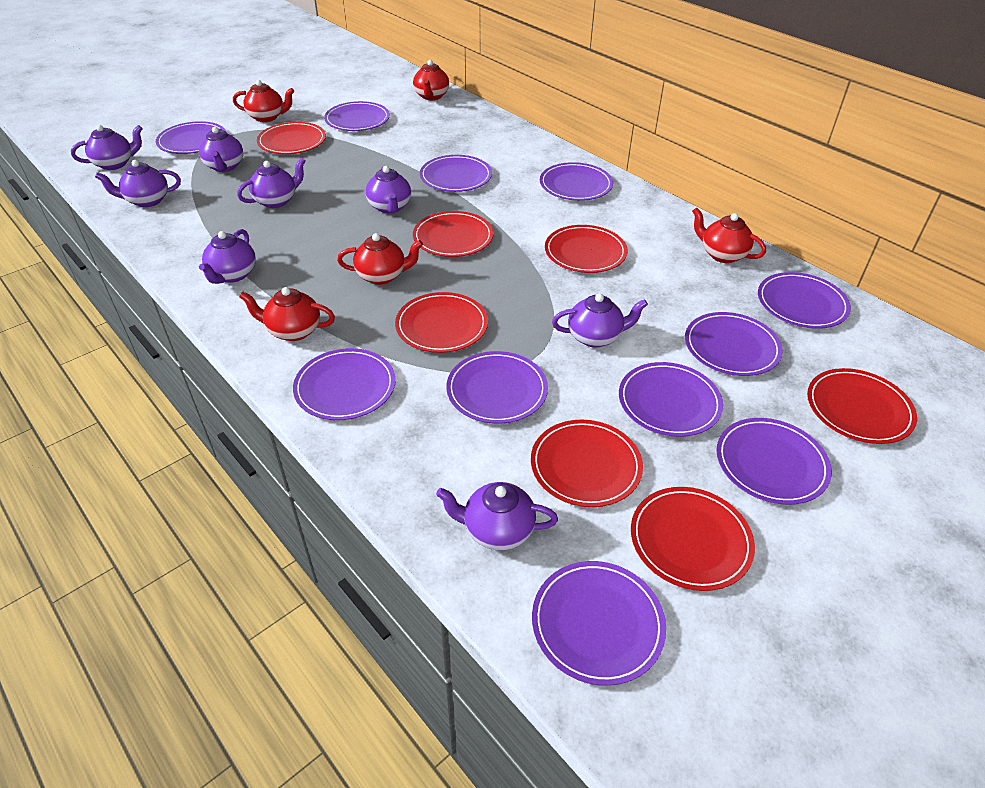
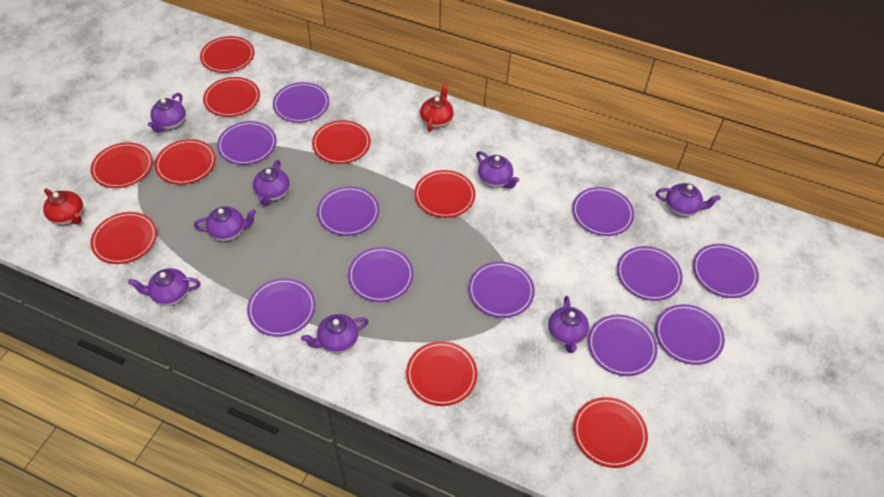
red plate: 7 -> 9
red teapot: 5 -> 2

